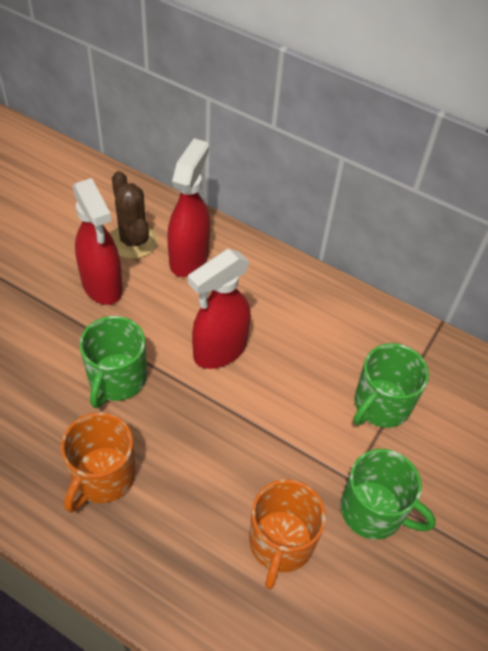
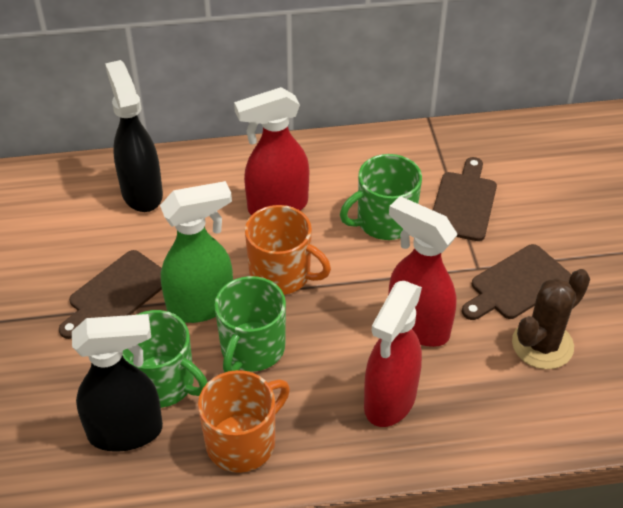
black spray bottle: 0 -> 2
brown cutting board: 0 -> 3
green spray bottle: 0 -> 1

